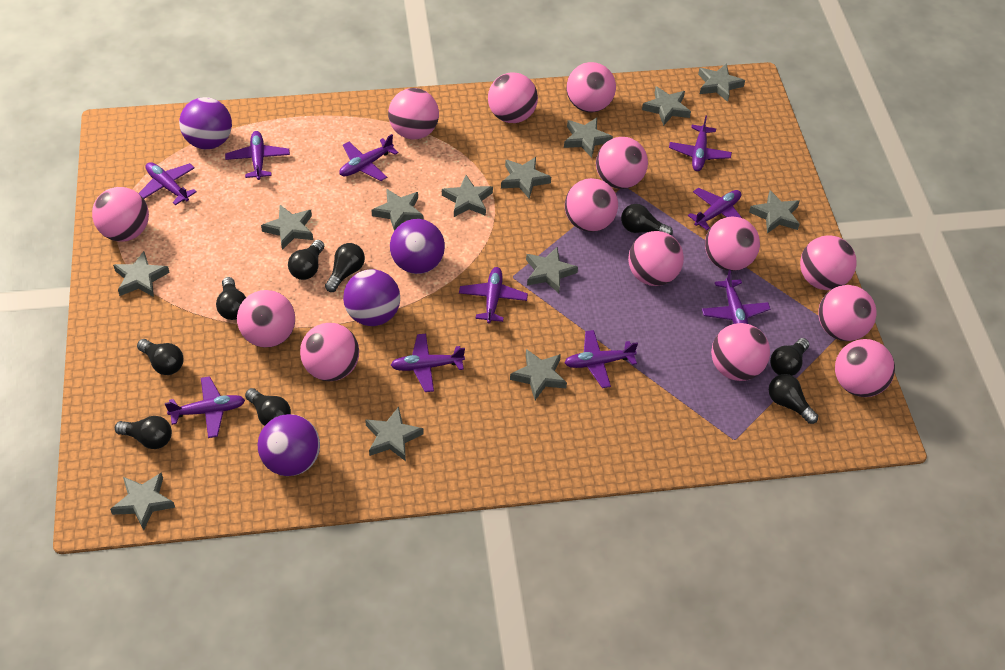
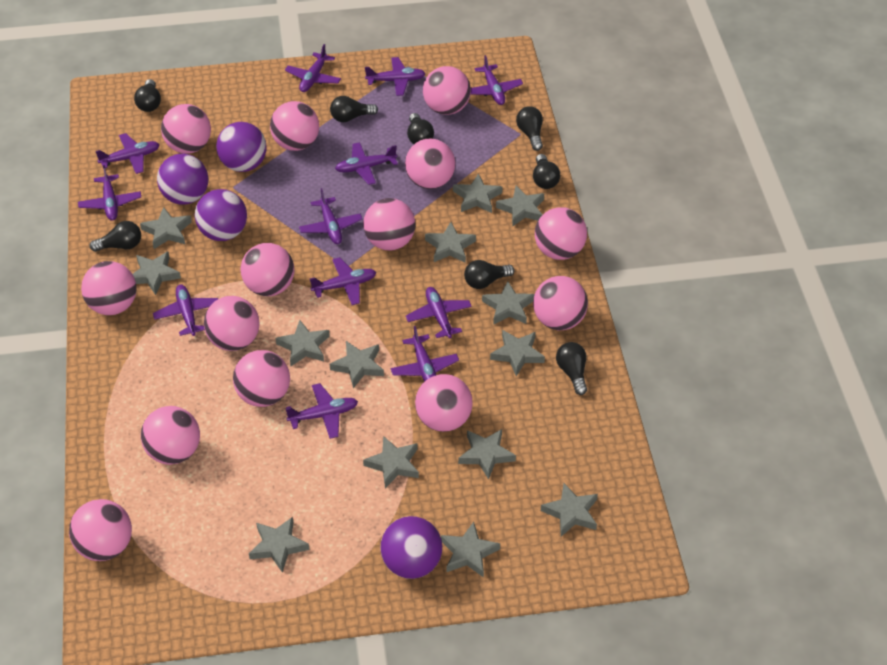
black light bulb: 9 -> 8
grey star: 13 -> 14
purple plane: 10 -> 12

